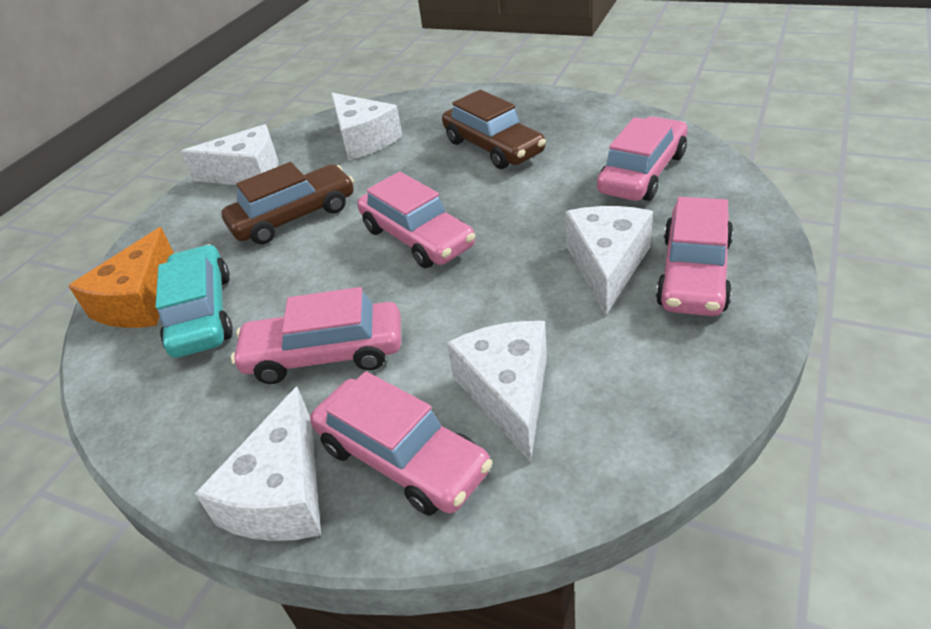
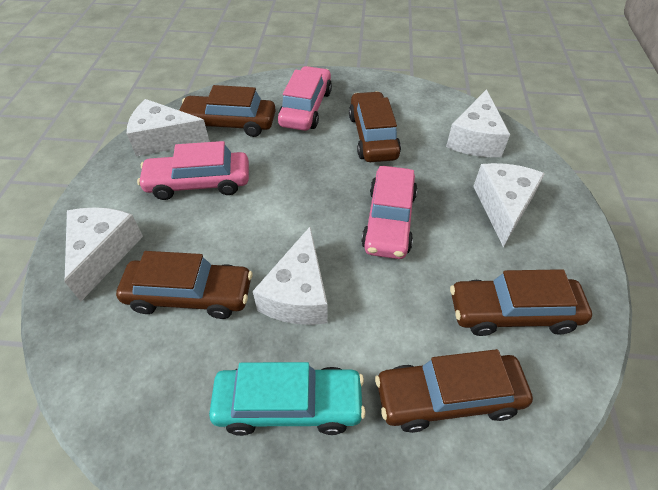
brown car: 2 -> 5
orange cheese: 1 -> 0
pink car: 5 -> 3

